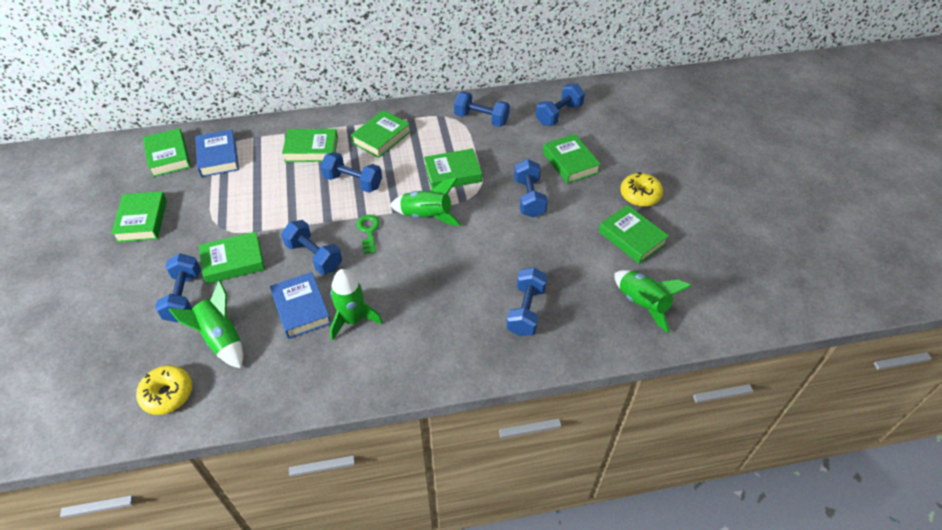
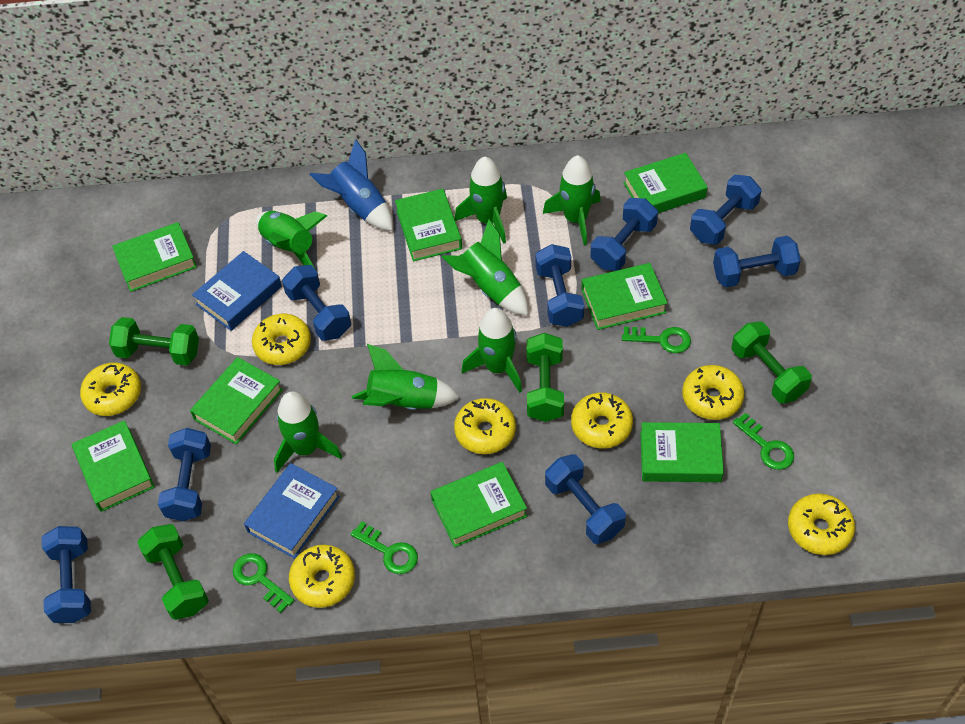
blue dumbbell: 7 -> 8
blue rocket: 0 -> 1
green dumbbell: 0 -> 4
green key: 1 -> 4
green rocket: 4 -> 7
yellow donut: 2 -> 7

